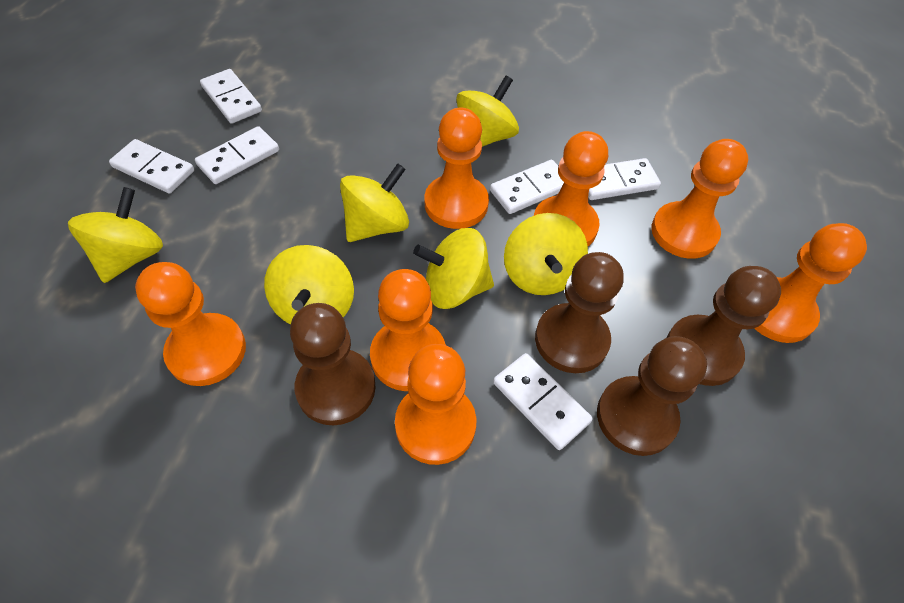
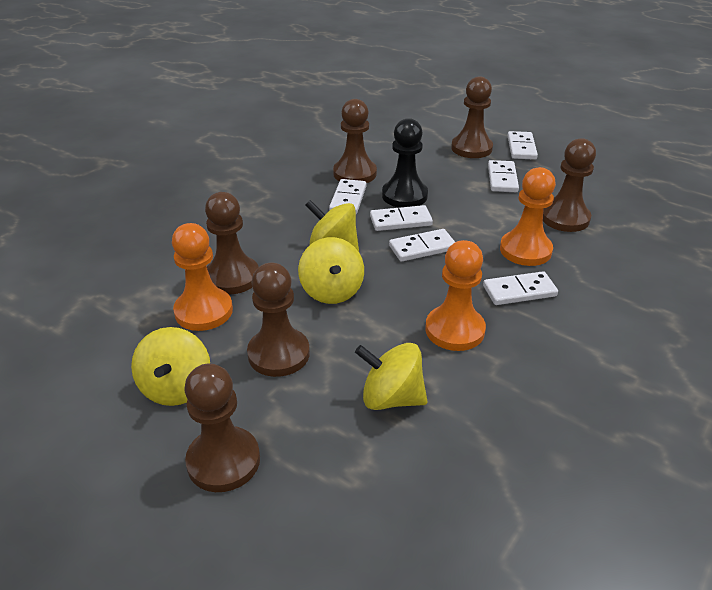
black pawn: 0 -> 1
brown pawn: 4 -> 6
orange pawn: 7 -> 3
yellow spinning top: 6 -> 4

